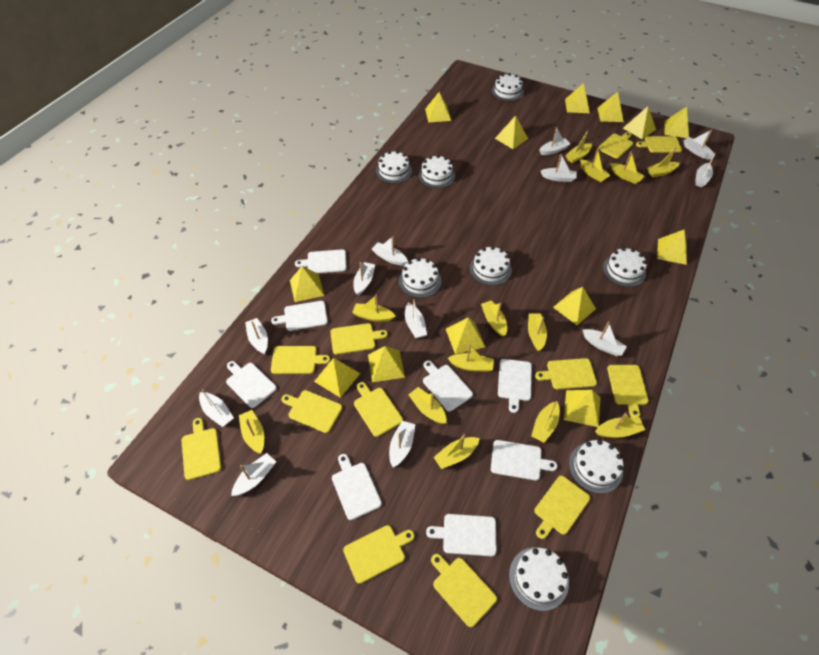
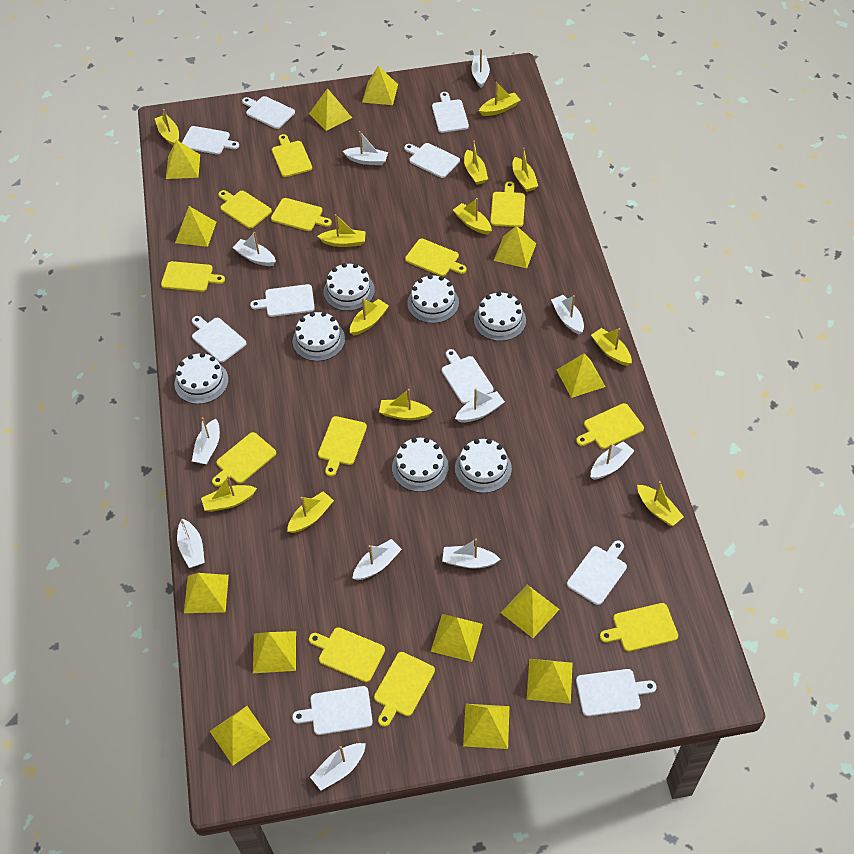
white boat: 12 -> 11
white cake: 8 -> 7
white cutting board: 8 -> 10
yellow boat: 13 -> 12

